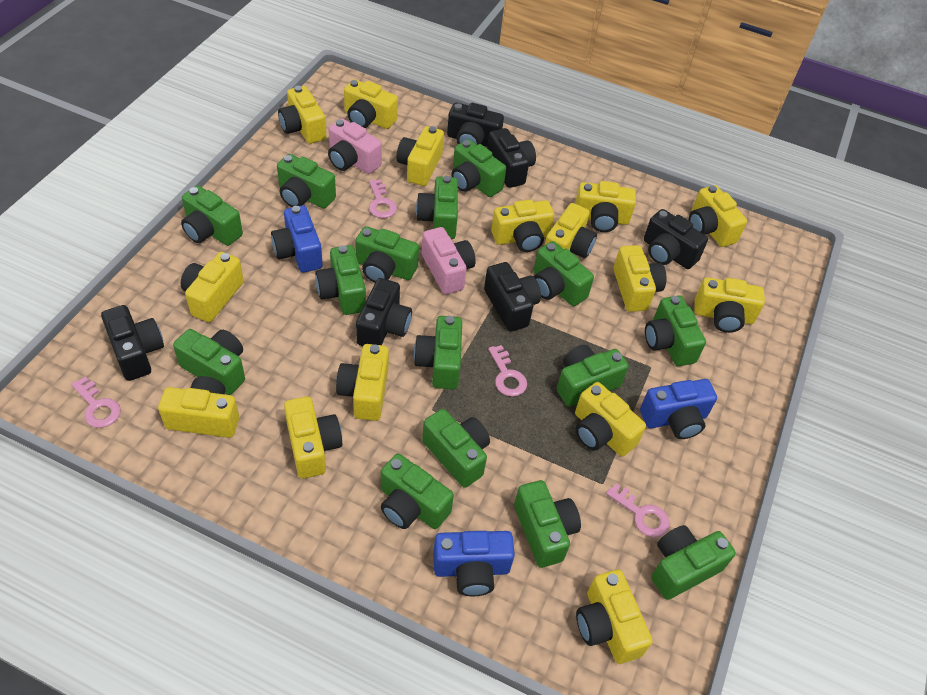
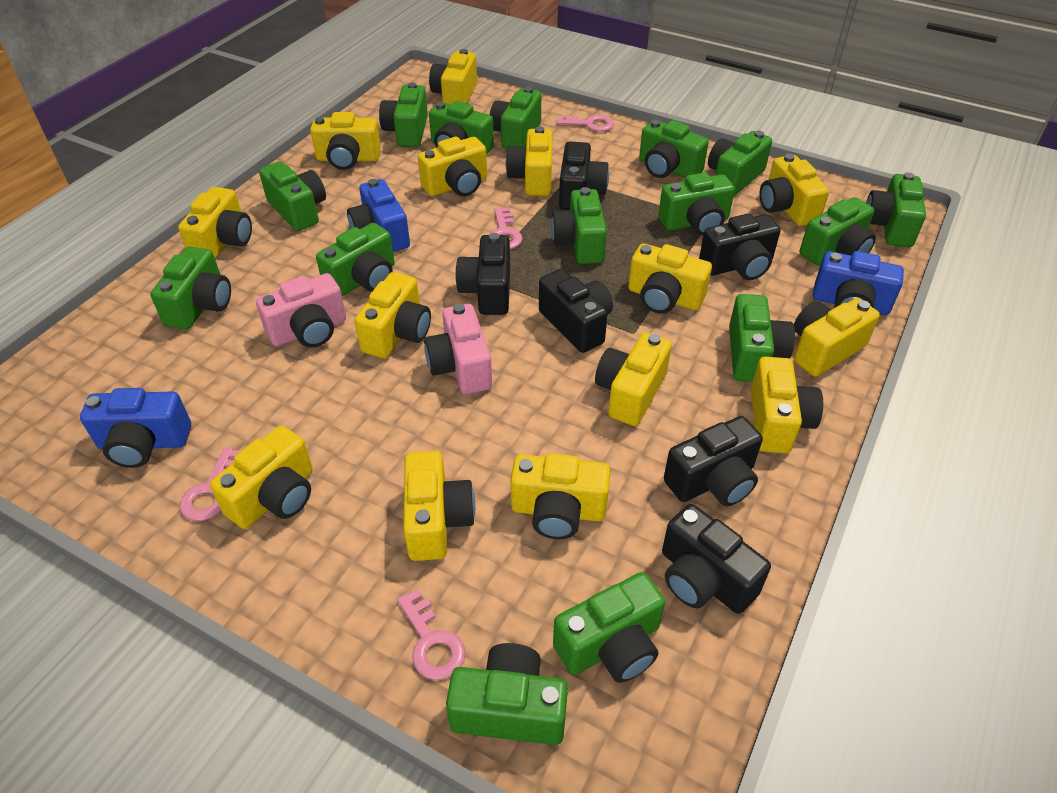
yellow camera: 15 -> 14

